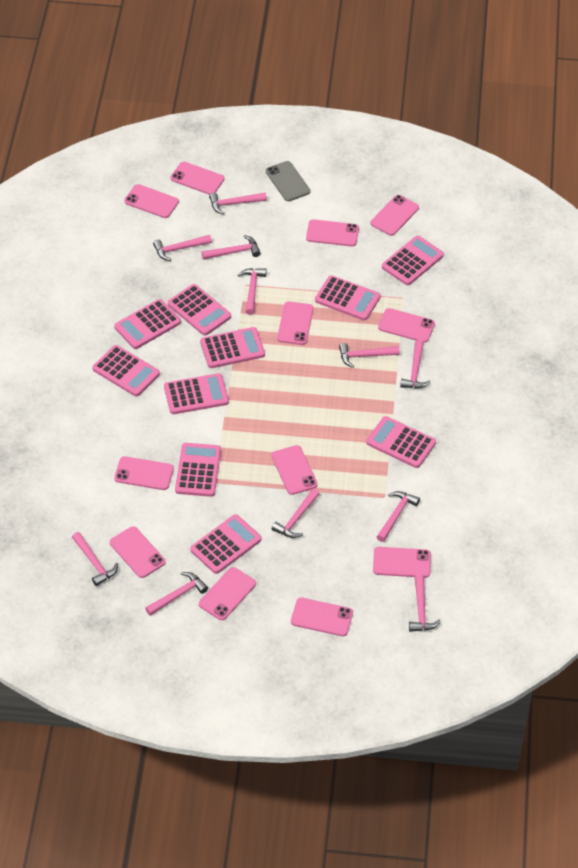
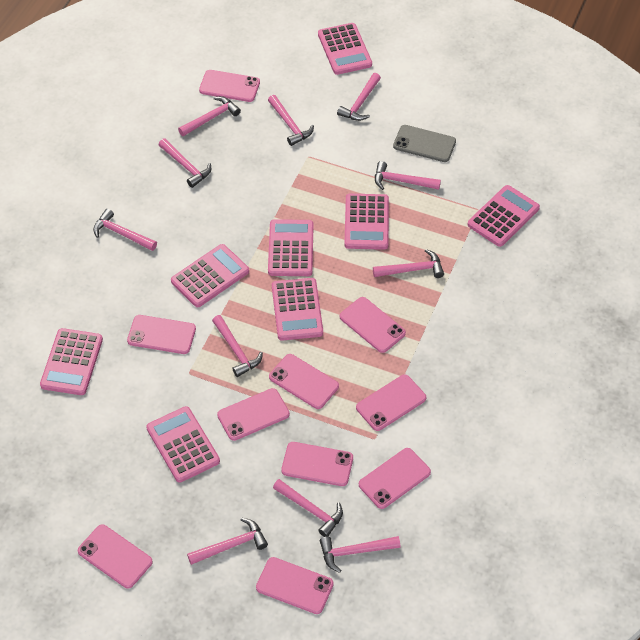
pink calculator: 10 -> 8
pink phone: 12 -> 10

